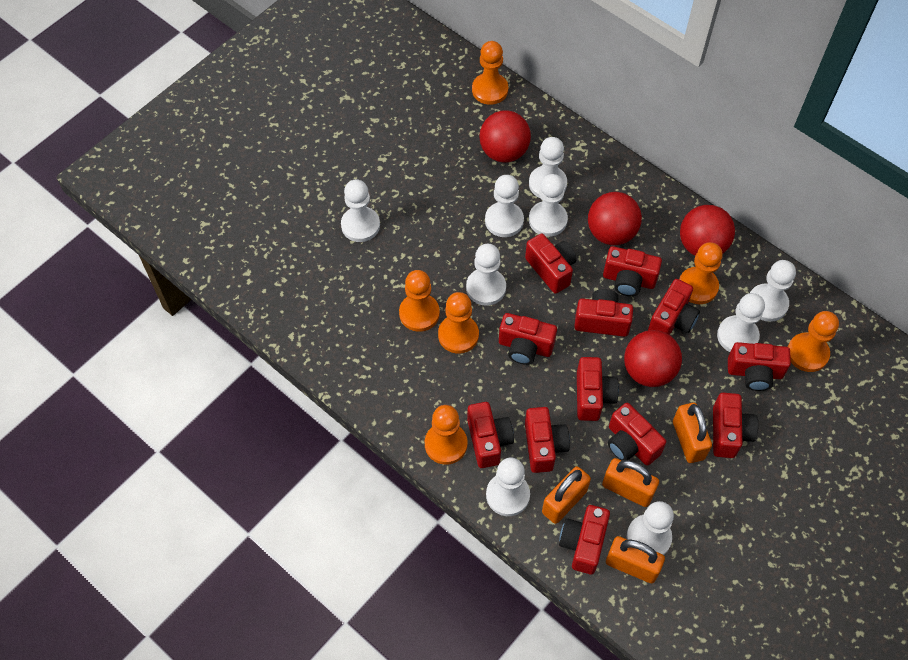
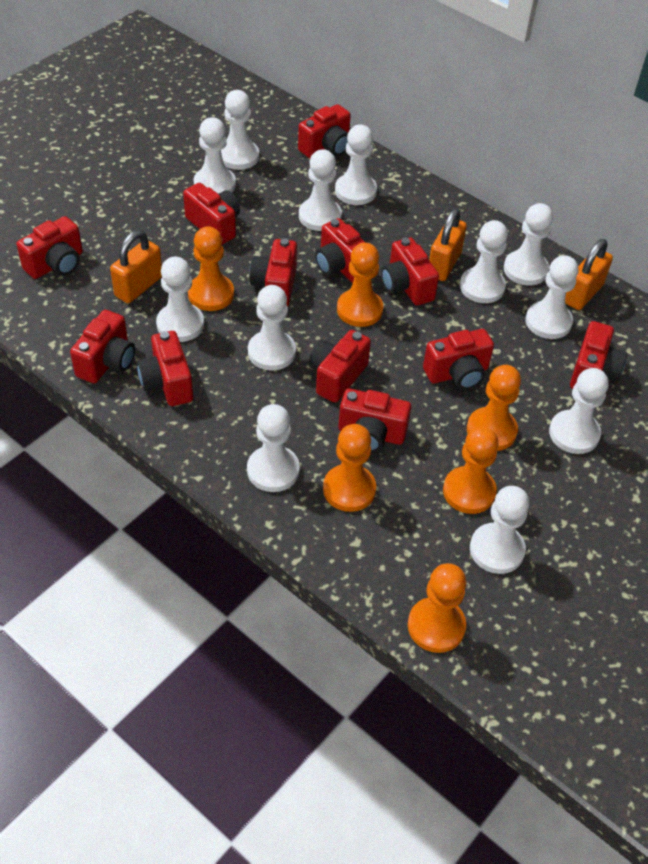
orange padlock: 4 -> 3
red ball: 4 -> 0
white pawn: 9 -> 12

